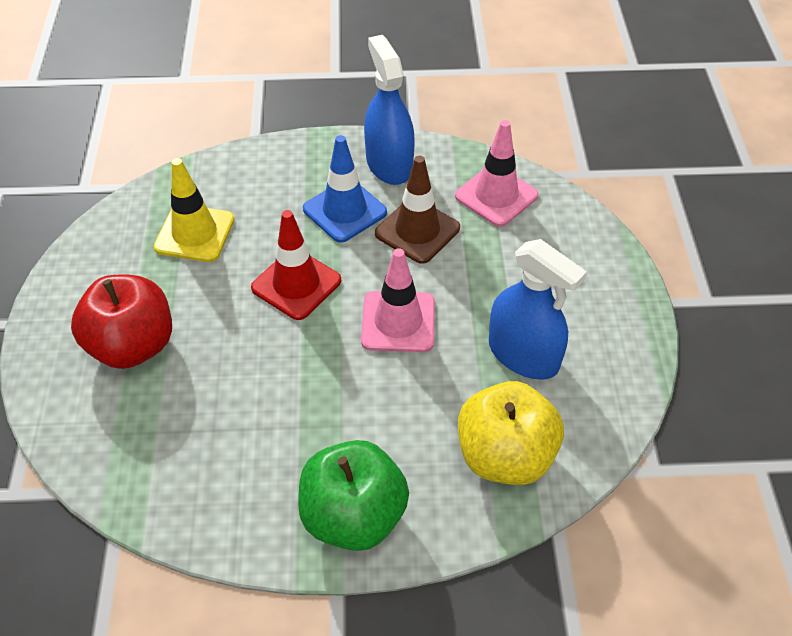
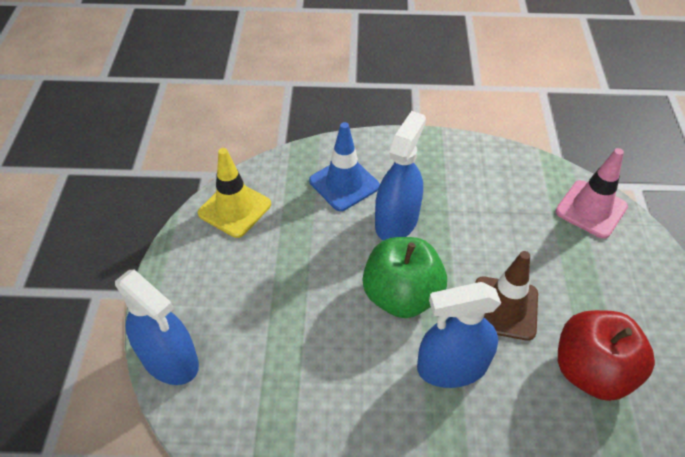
blue spray bottle: 2 -> 3
pink traffic cone: 2 -> 1
red traffic cone: 1 -> 0
yellow apple: 1 -> 0

